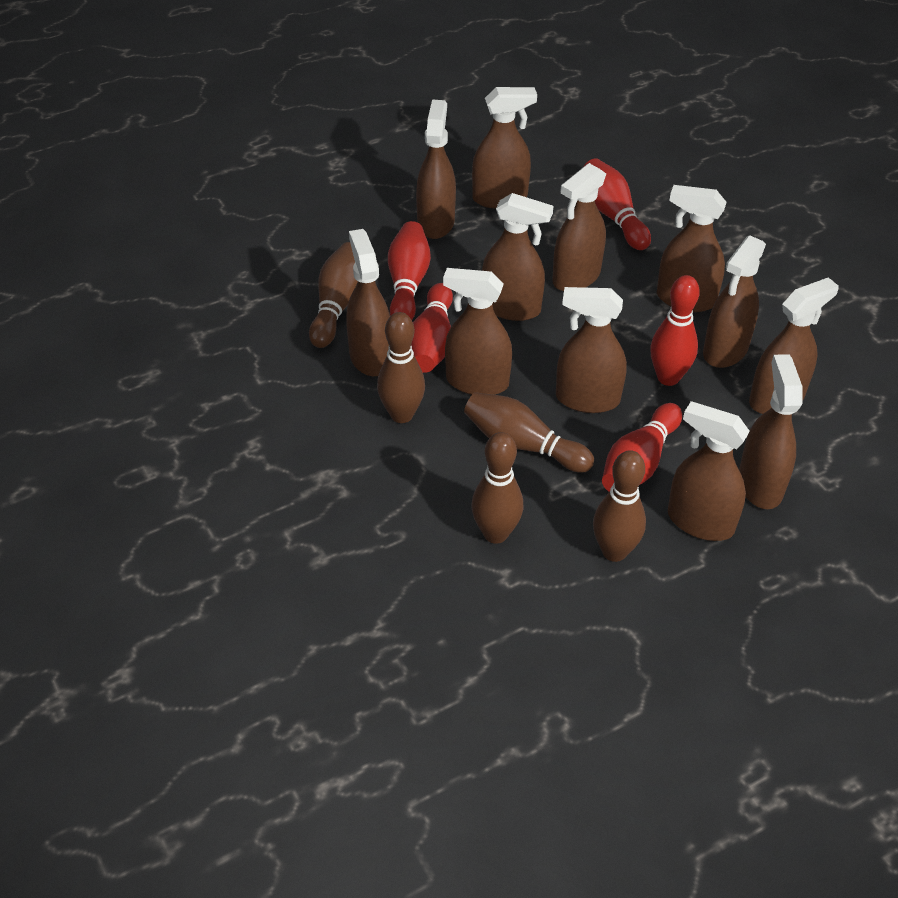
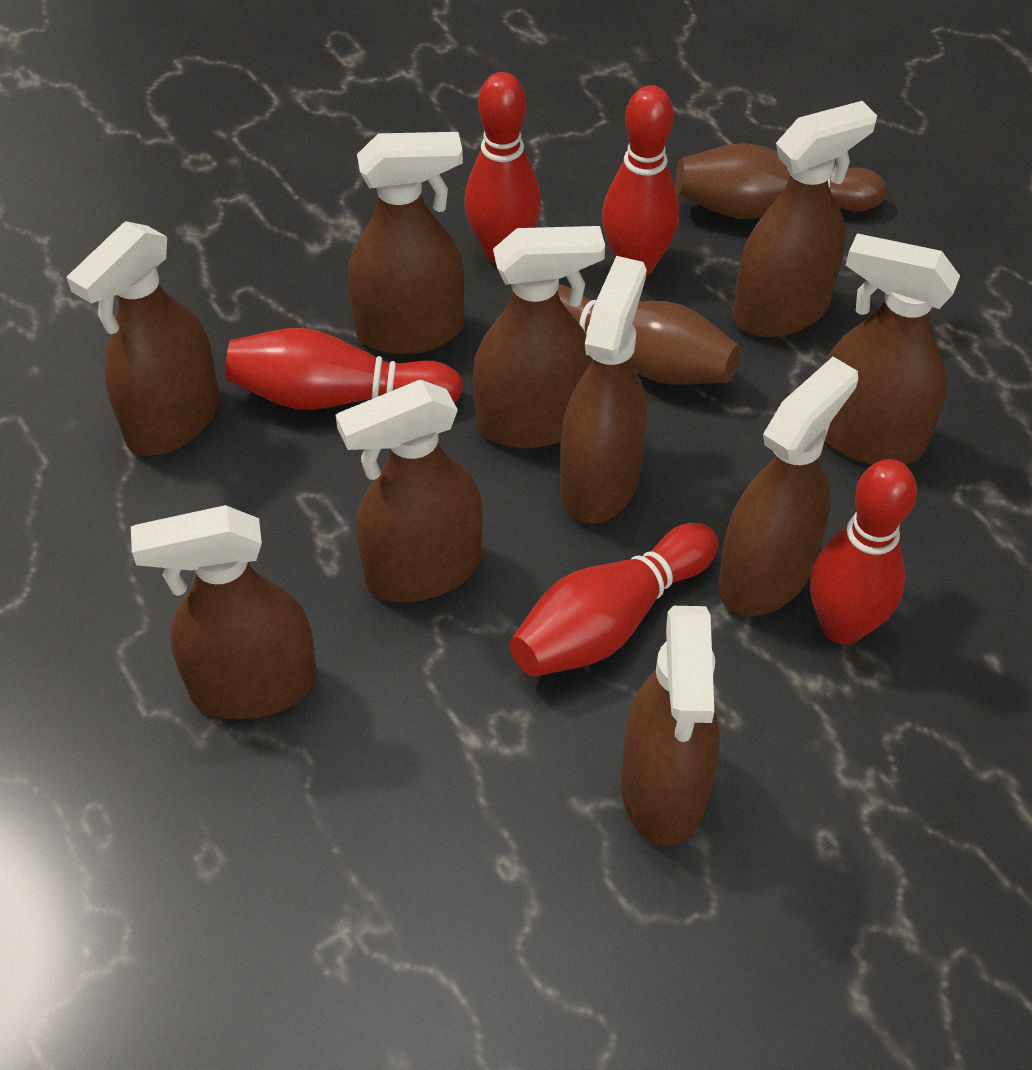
brown bowling pin: 5 -> 2
brown spray bottle: 12 -> 10

